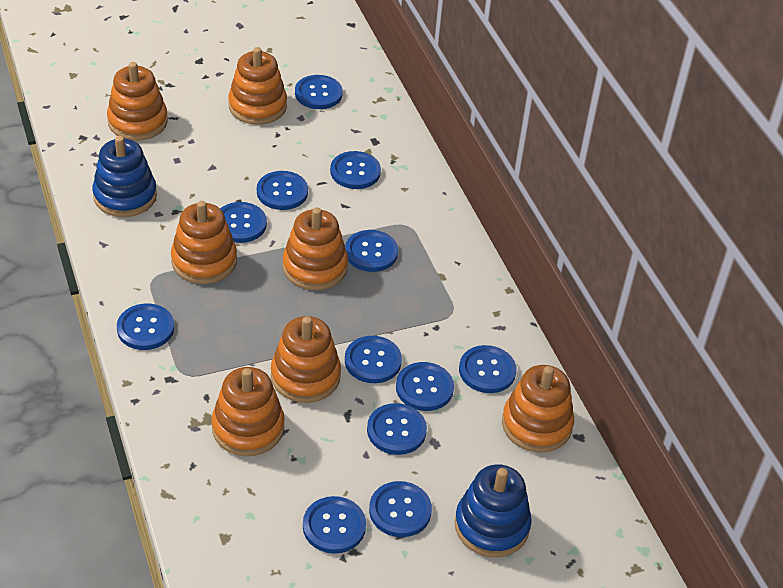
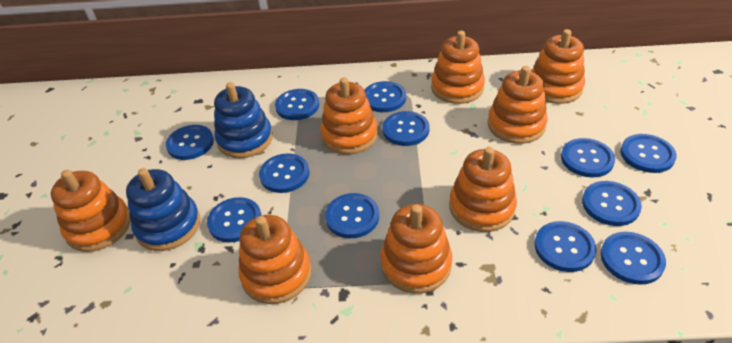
orange stacking toy: 7 -> 8

